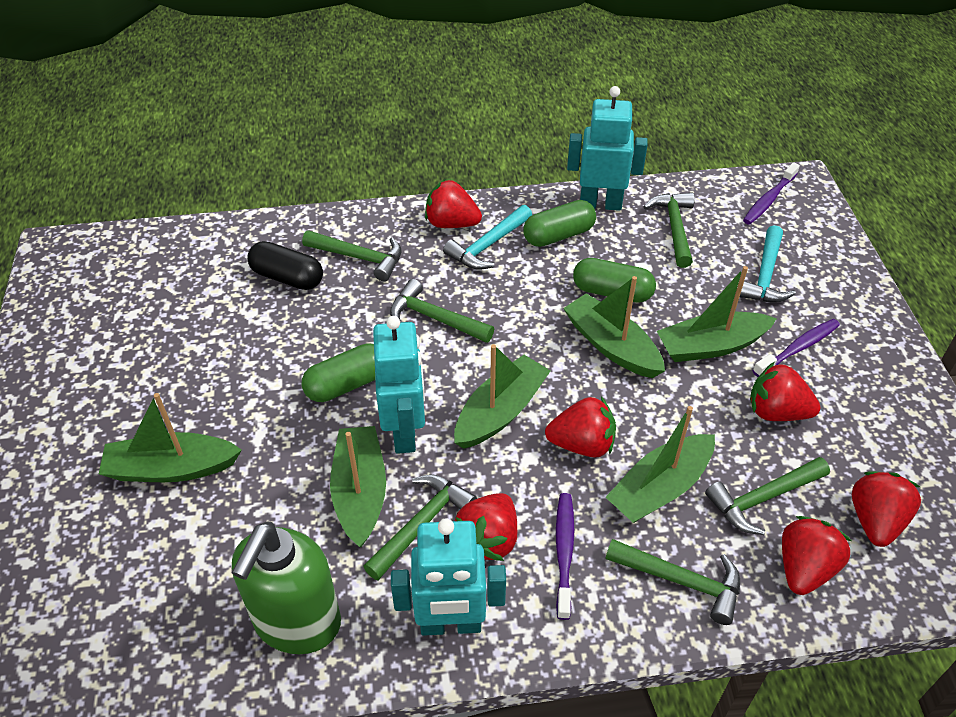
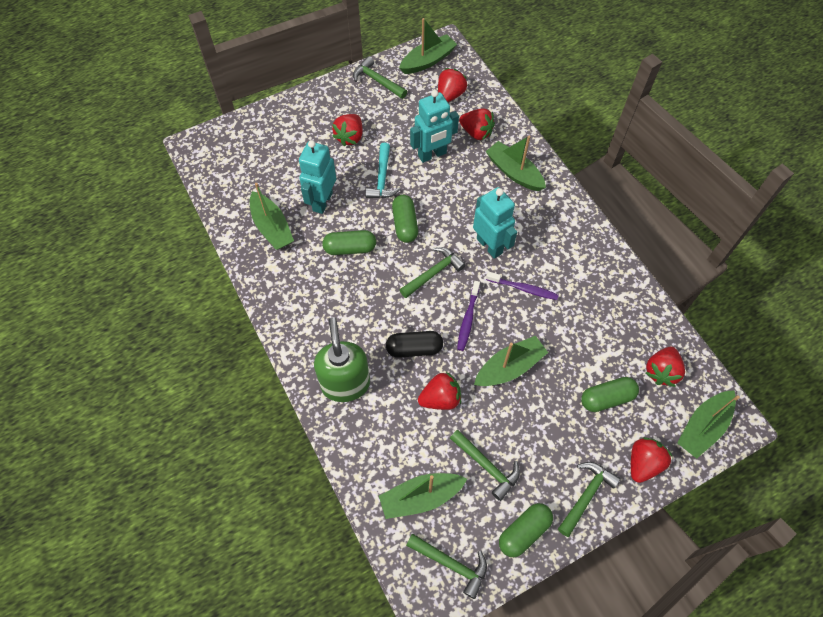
green capsule: 3 -> 4
green hammer: 6 -> 5
purple toothbrush: 3 -> 2
turquoise hammer: 2 -> 1

